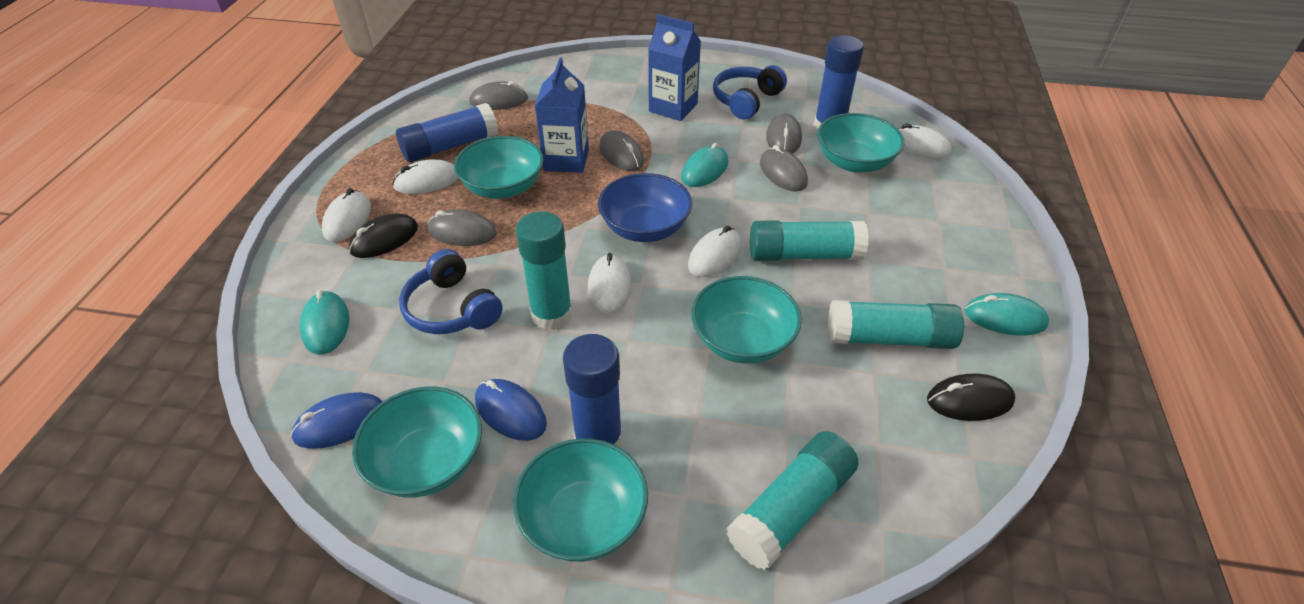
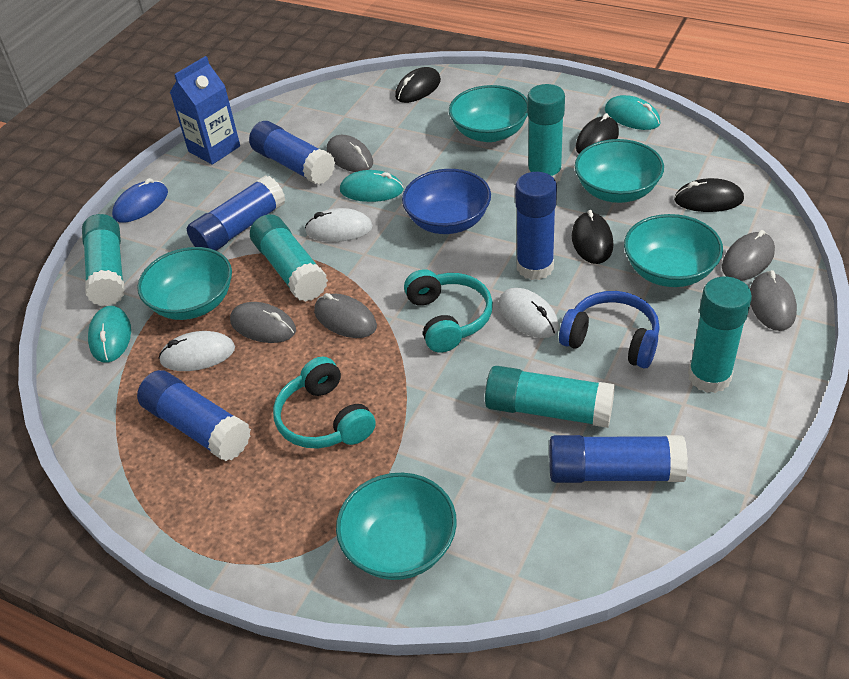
black mouse: 2 -> 4
blue carton: 2 -> 1
blue glue stick: 3 -> 5
blue headphones: 2 -> 1
blue mouse: 2 -> 1
turquoise glue stick: 4 -> 5
turquoise headphones: 0 -> 2
white mouse: 5 -> 3

